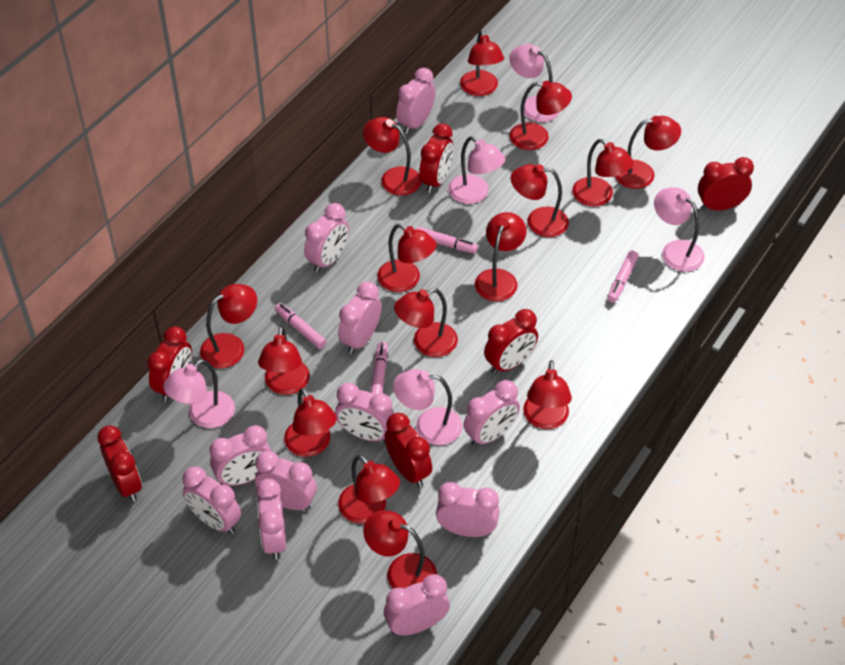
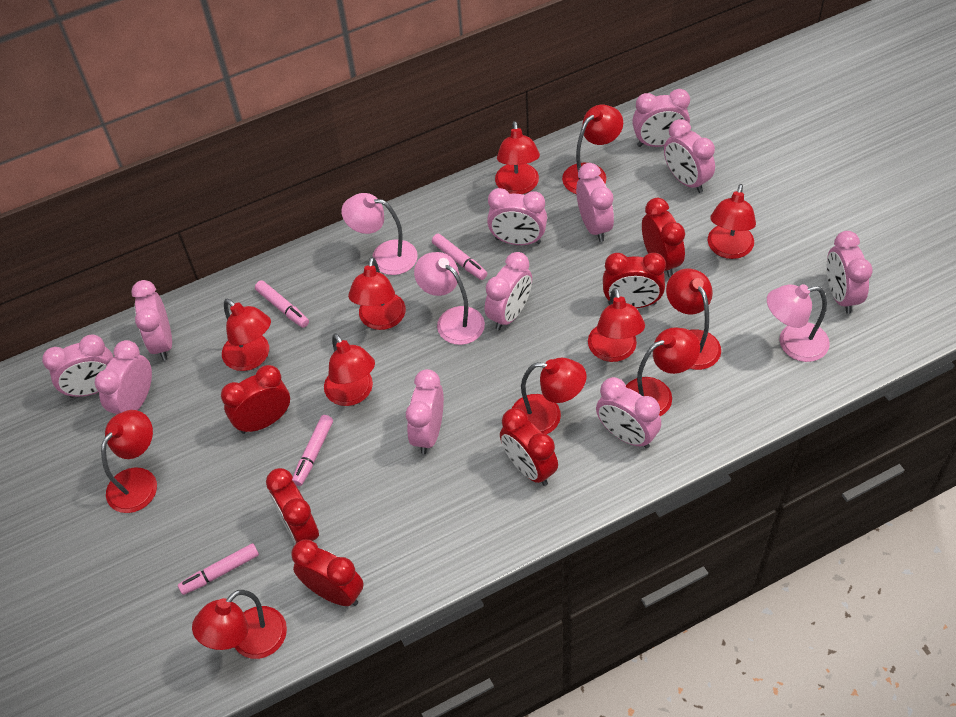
pink lamp: 5 -> 3
red lamp: 15 -> 12

